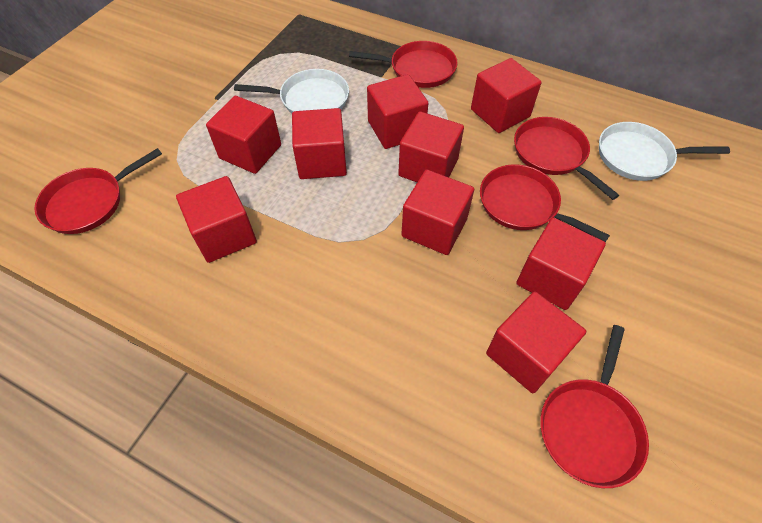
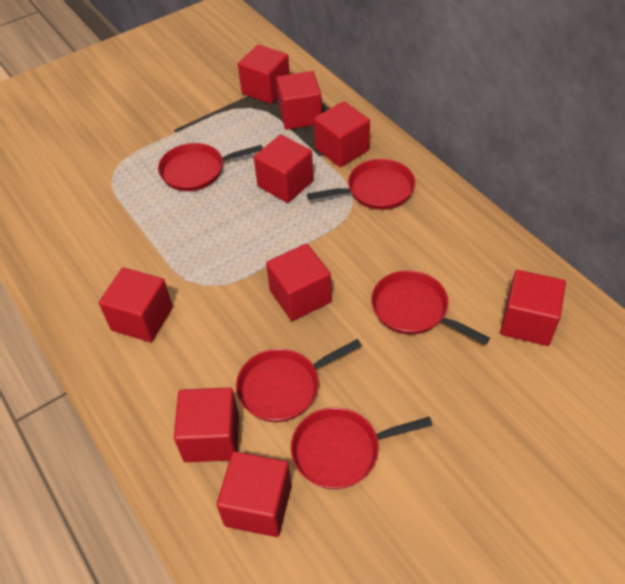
white pan: 2 -> 0

